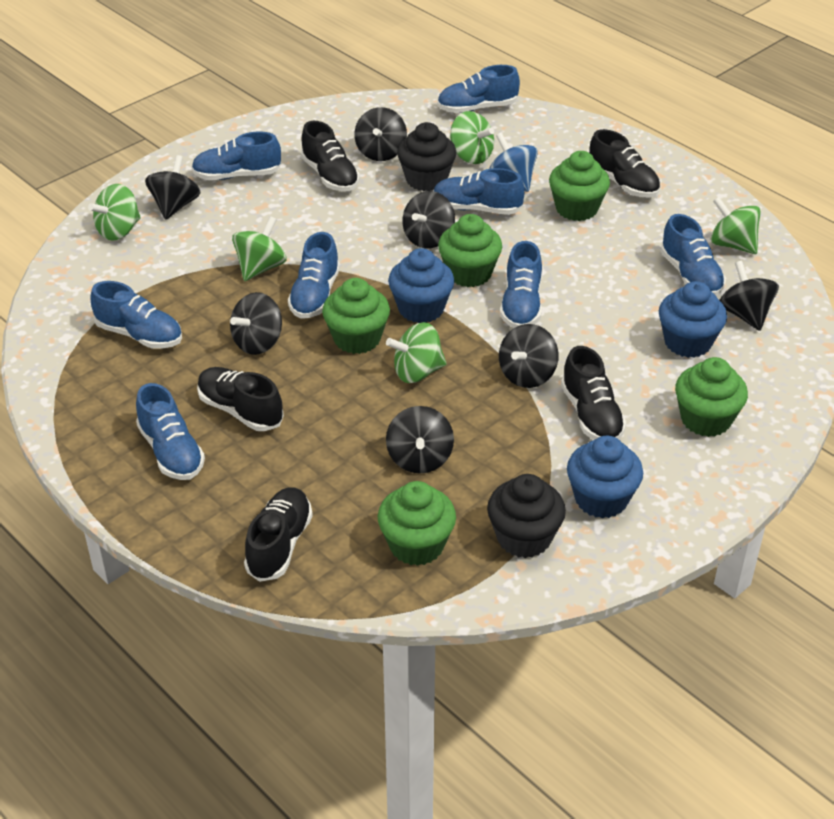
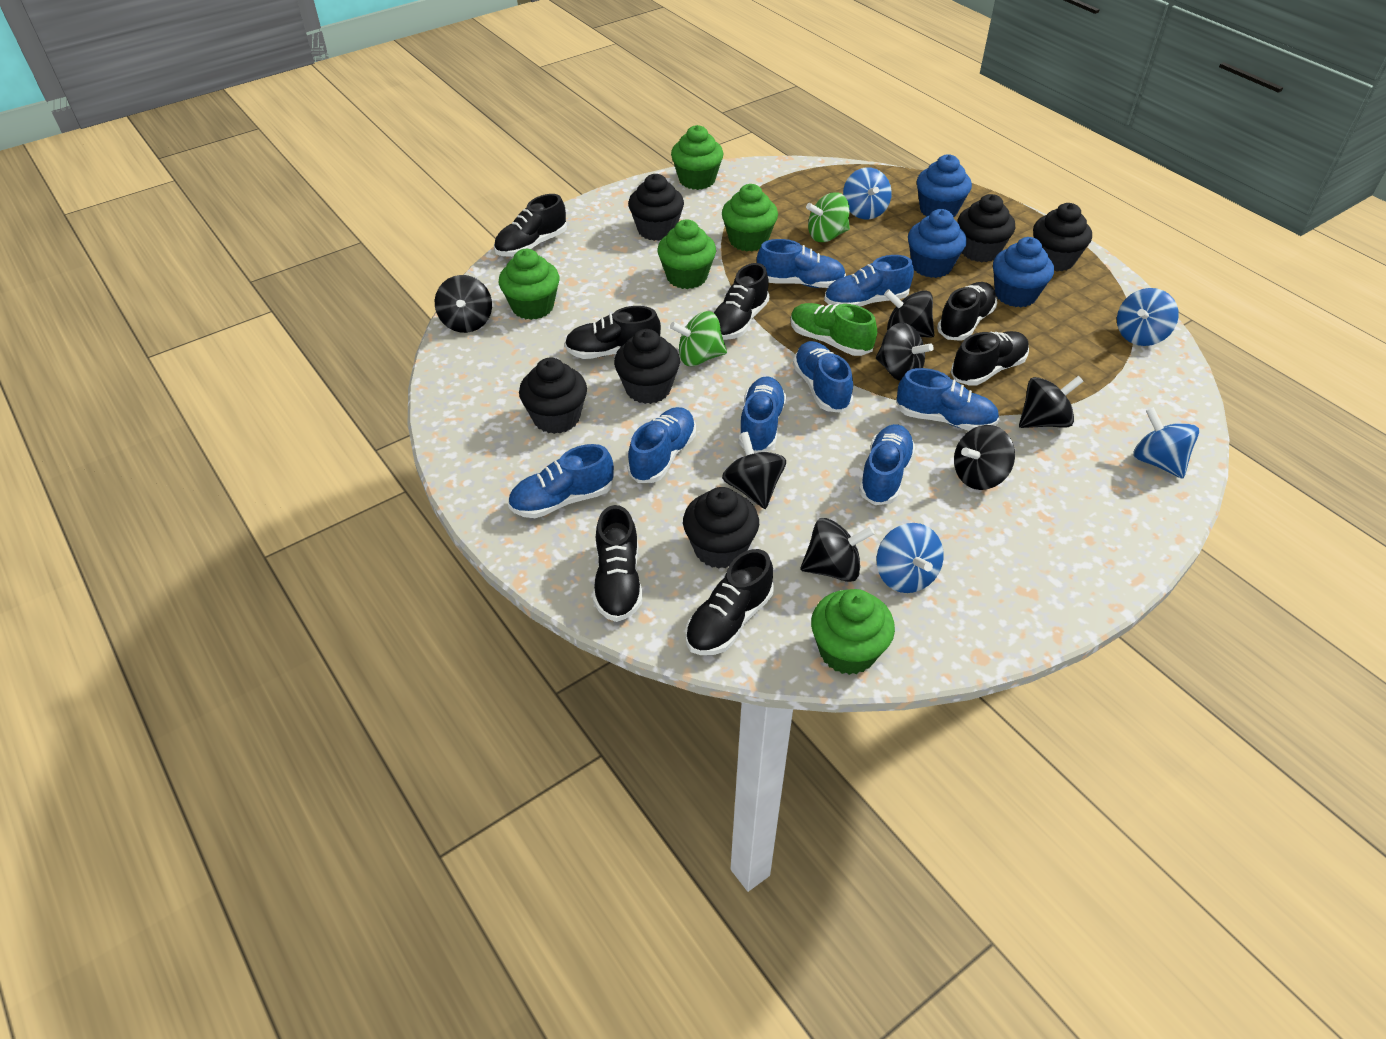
black cupcake: 2 -> 6
black shoe: 5 -> 7
blue spinning top: 1 -> 4
green shoe: 0 -> 1
green spinning top: 5 -> 2

